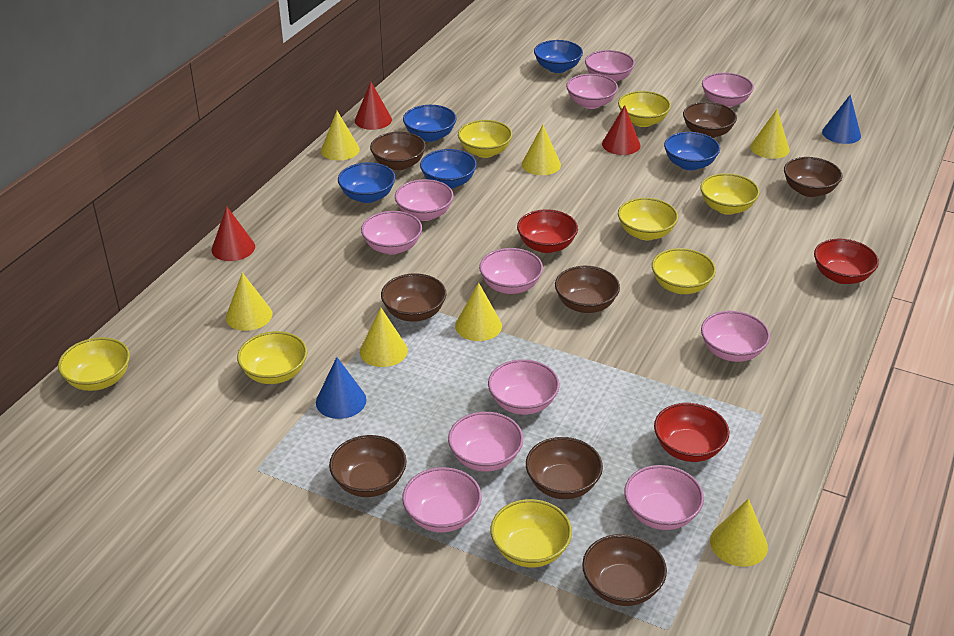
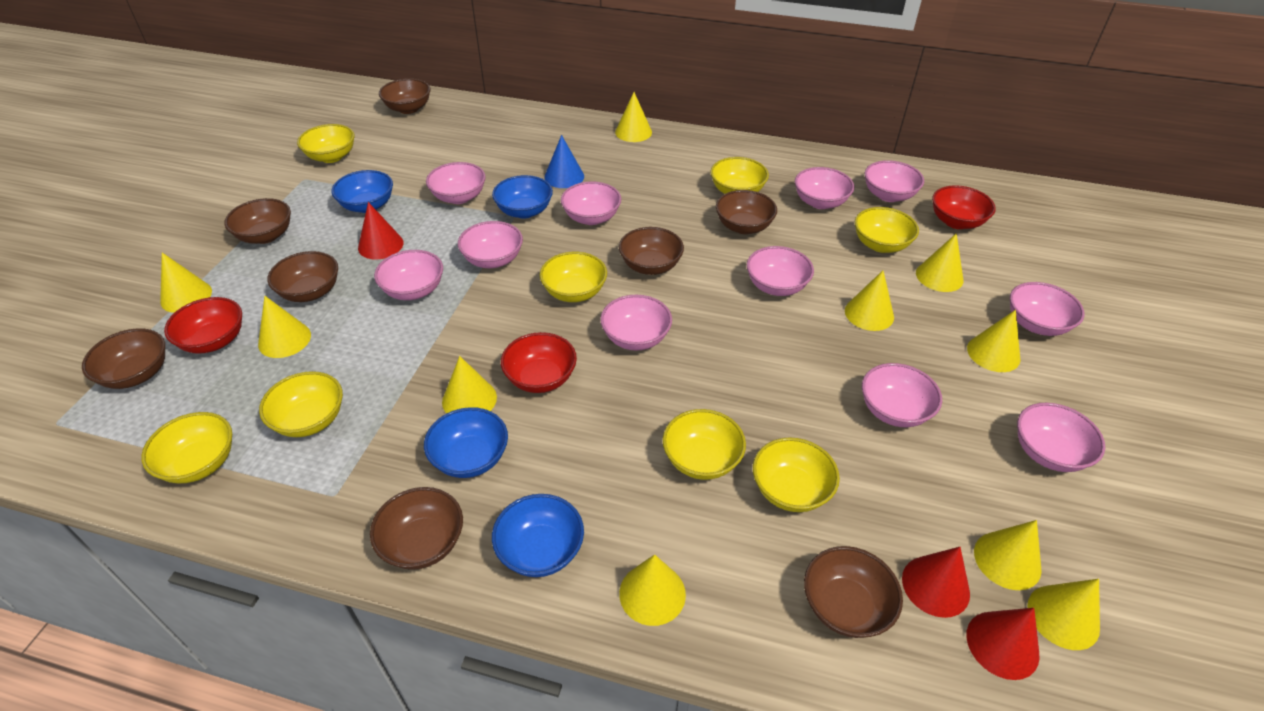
blue bowl: 5 -> 4
blue cone: 2 -> 1
yellow cone: 7 -> 10

